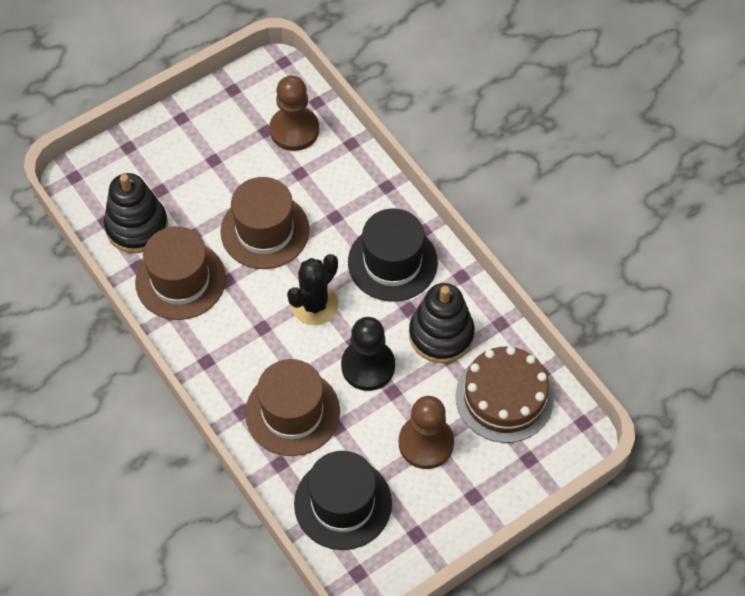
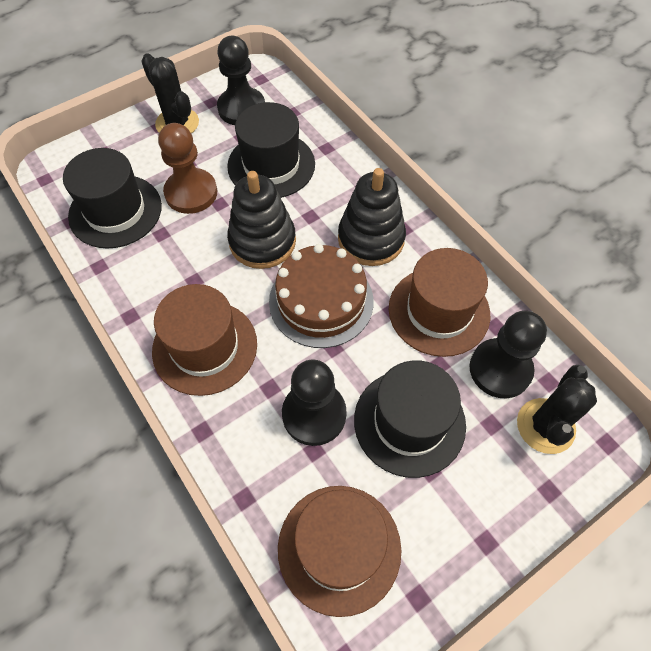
black cactus: 1 -> 2
black hat: 2 -> 3
black pawn: 1 -> 3
brown pawn: 2 -> 1

